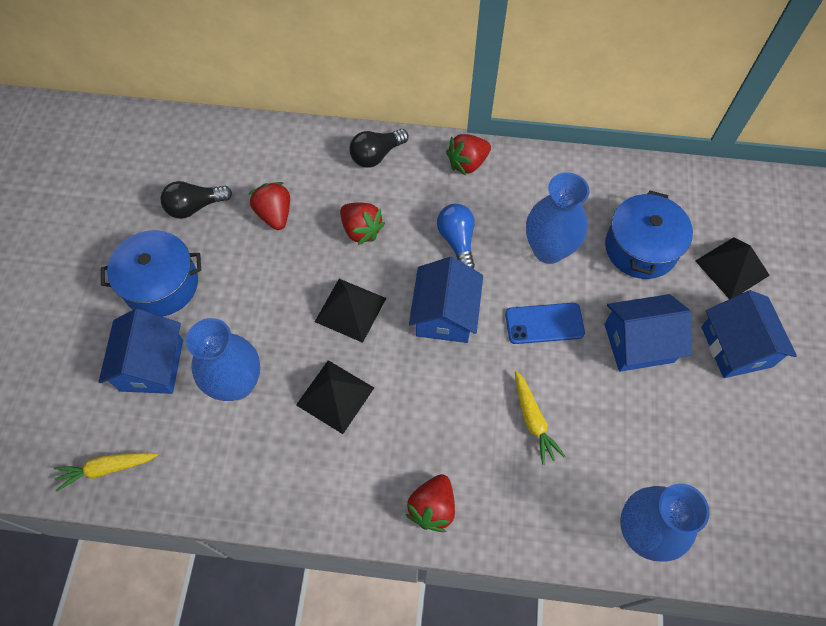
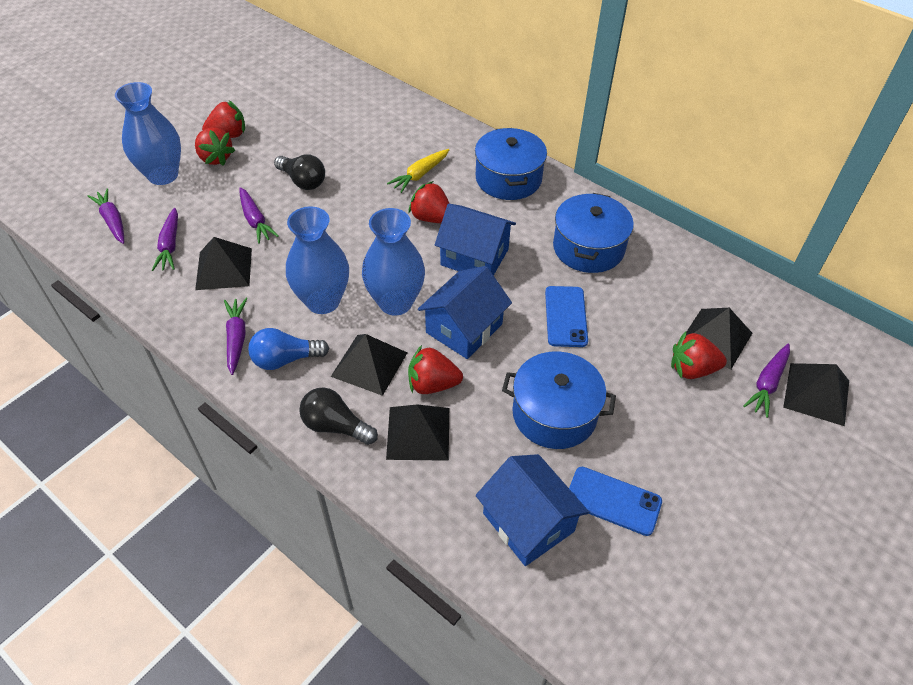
black pyramid: 3 -> 5
blue house: 4 -> 3
blue phone: 1 -> 2
blue pot: 2 -> 3
purple carrot: 0 -> 5
red strawberry: 4 -> 5
yellow carrot: 2 -> 1

